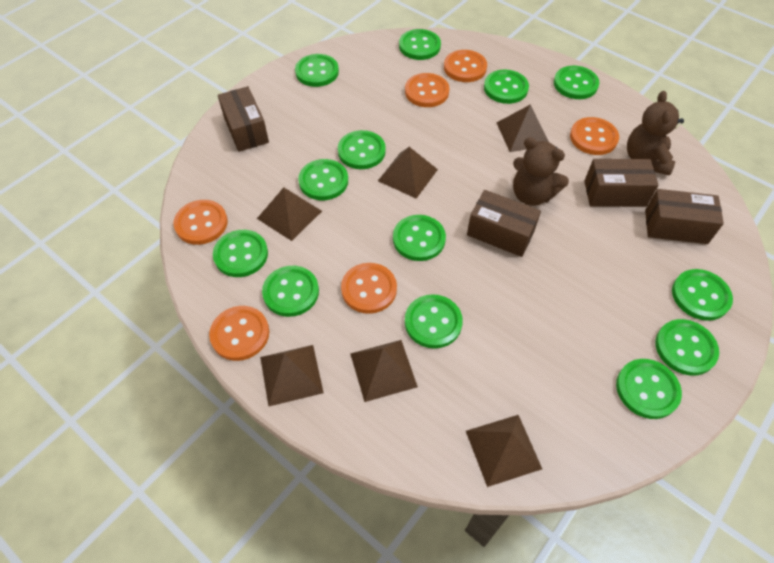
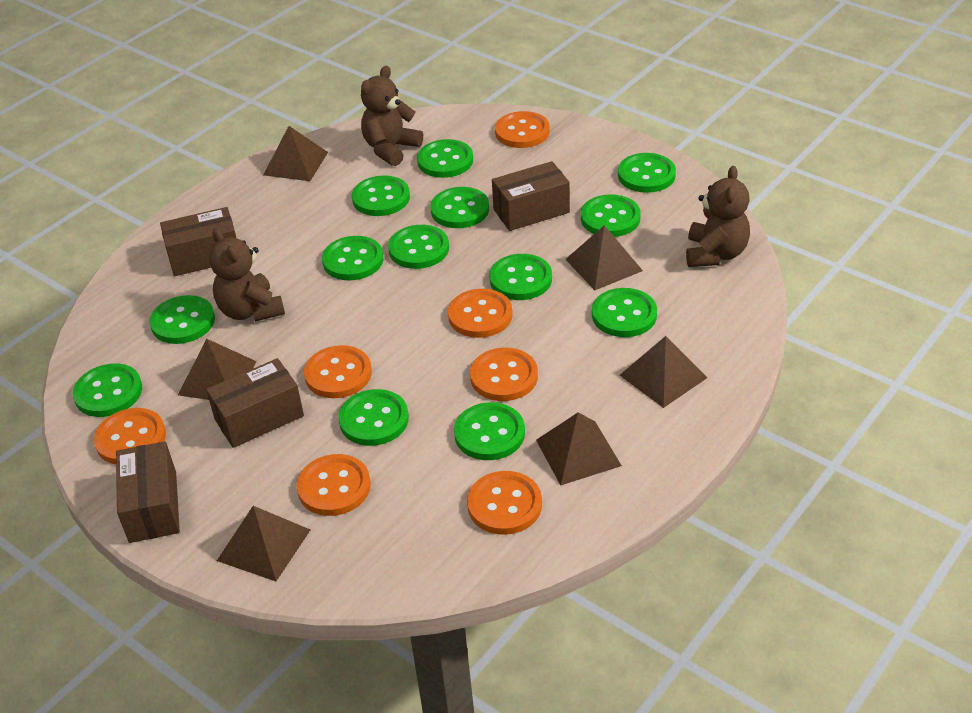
brown teddy bear: 2 -> 3
orange button: 6 -> 7

